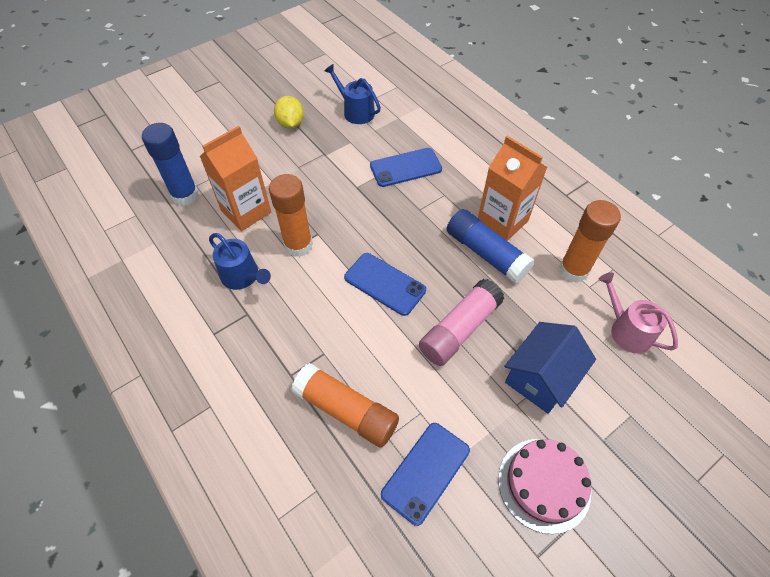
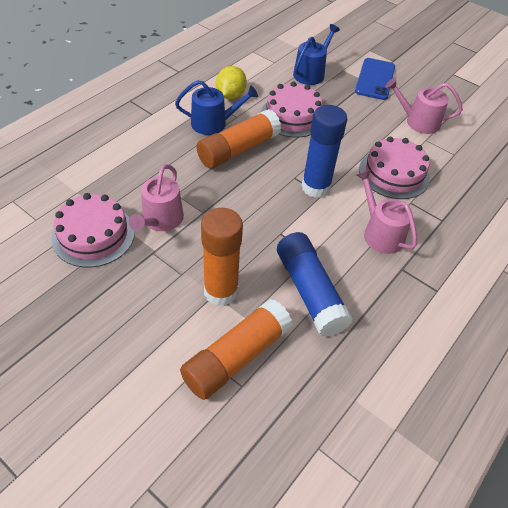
blue house: 1 -> 0
blue phone: 3 -> 1
orange carton: 2 -> 0
pink cake: 1 -> 3
pink glue stick: 1 -> 0
pink watering can: 1 -> 3

